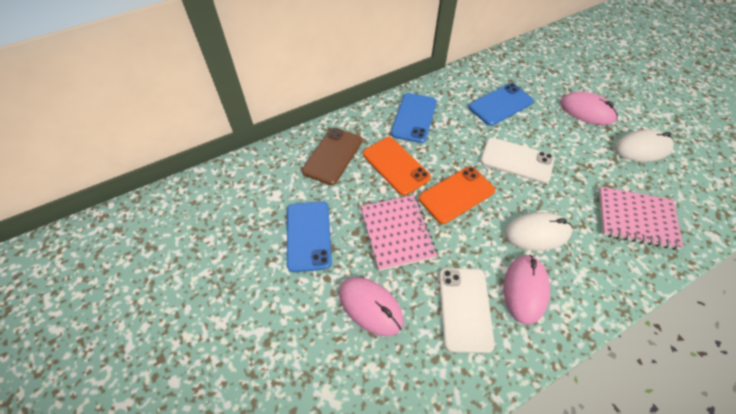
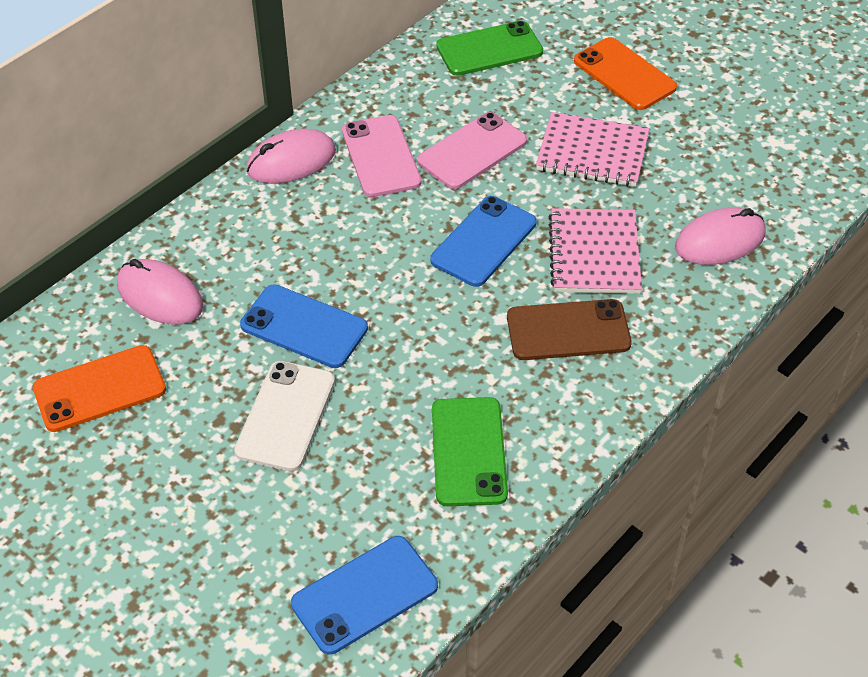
green phone: 0 -> 2
pink phone: 0 -> 2
white mouse: 2 -> 0
white phone: 2 -> 1

